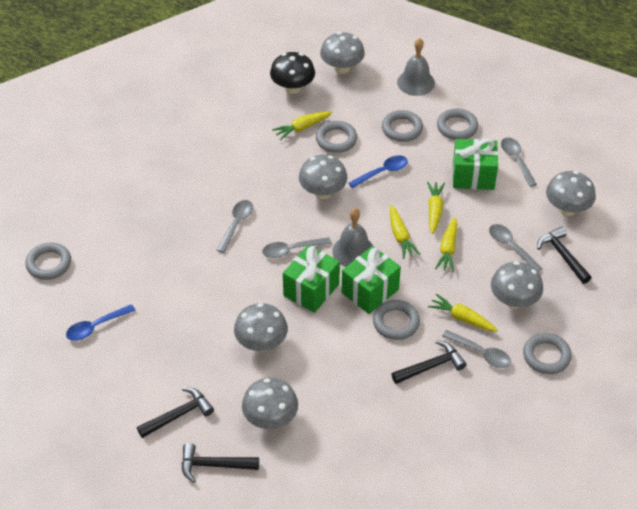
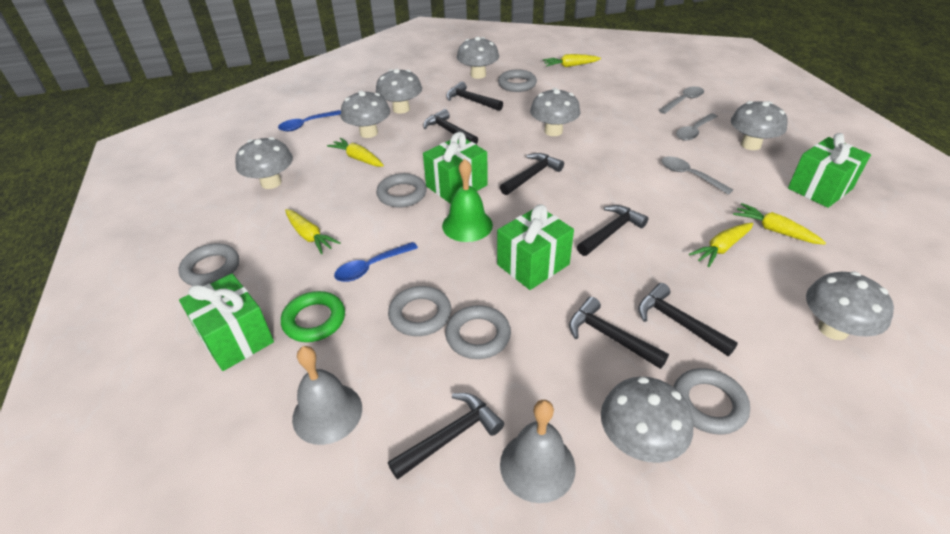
black hammer: 4 -> 7
black mushroom: 1 -> 0
green bell: 0 -> 1
green gift: 3 -> 4
green ring: 0 -> 1
grey mushroom: 6 -> 8
grey spoon: 5 -> 3

